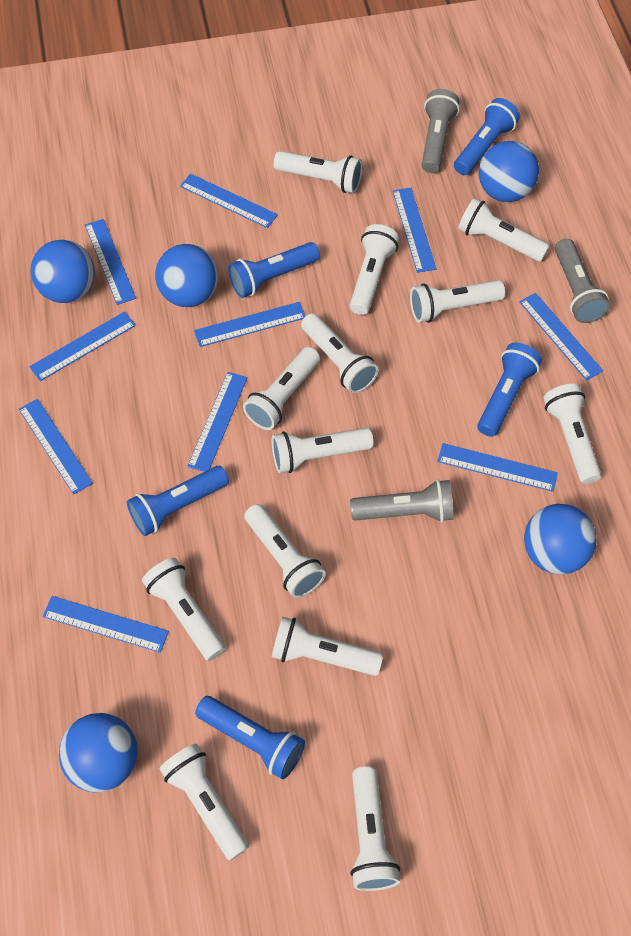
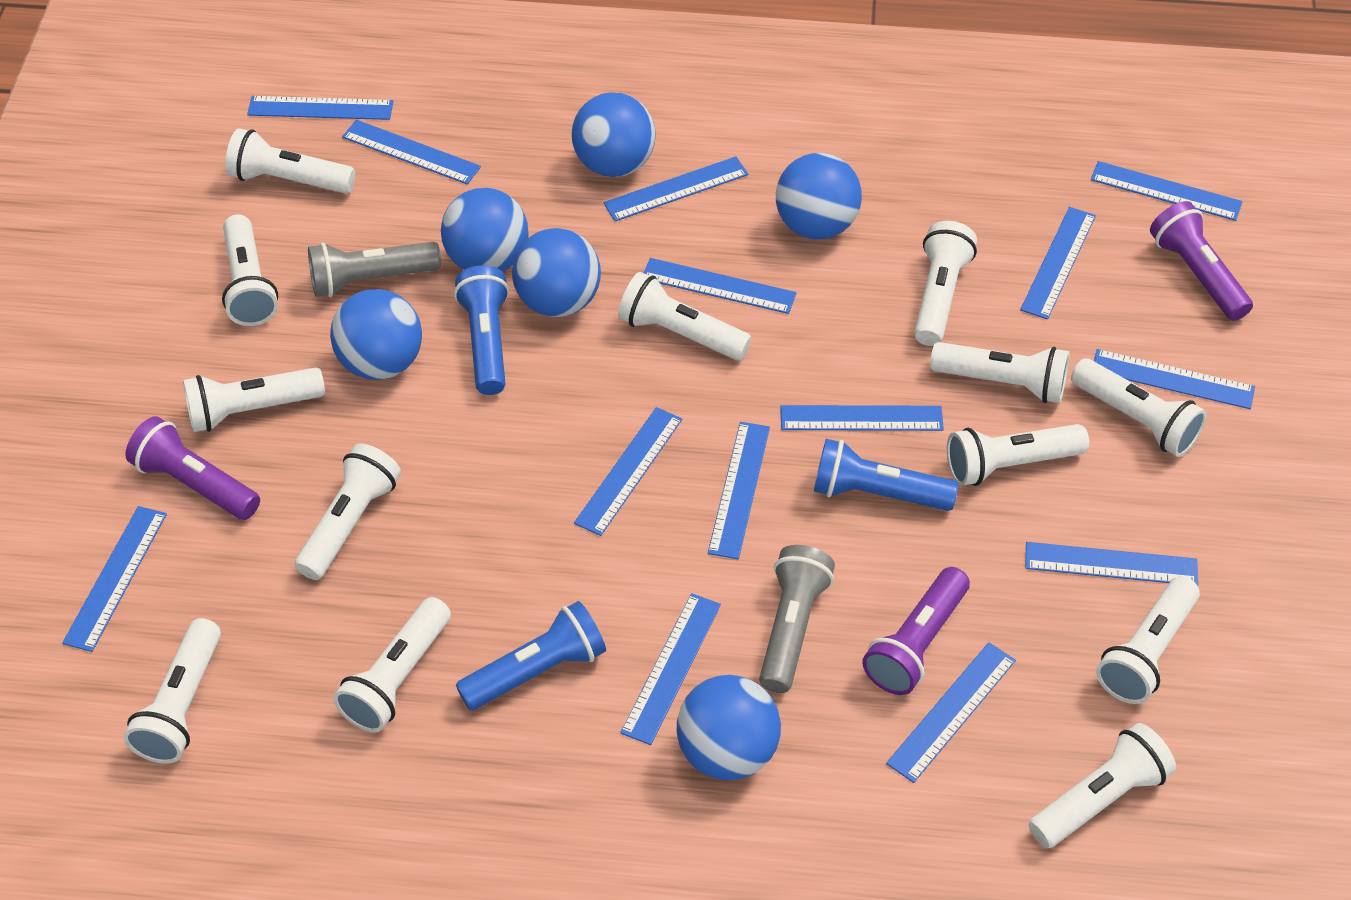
blue ball: 5 -> 6
blue flashlight: 5 -> 3
blue ruler: 10 -> 14
grey flashlight: 3 -> 2
purple flashlight: 0 -> 3

